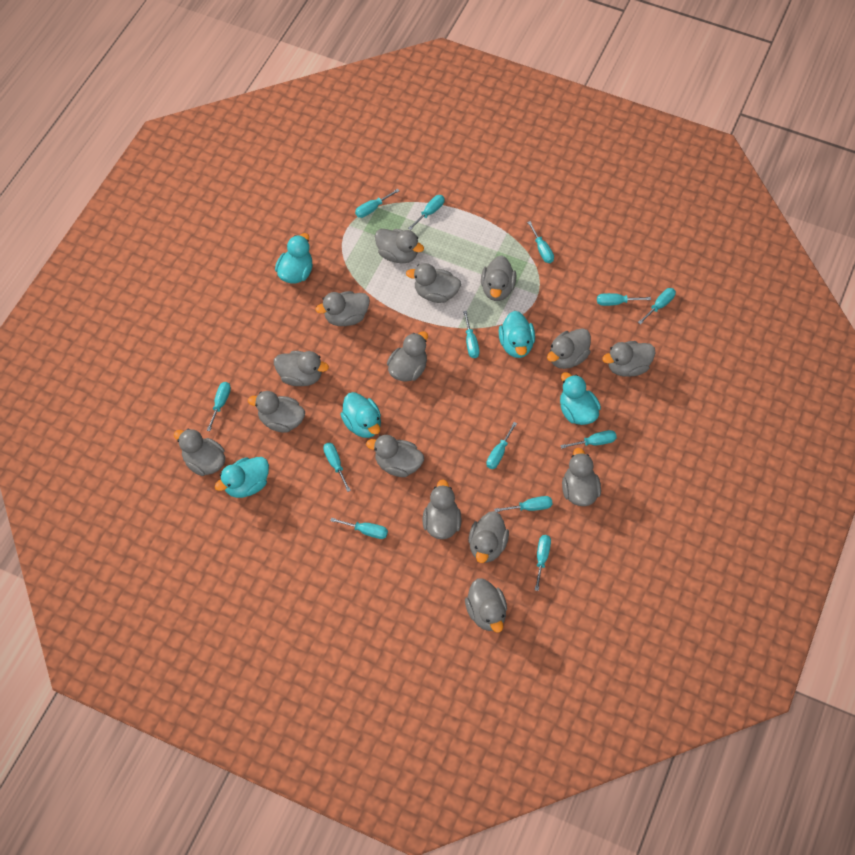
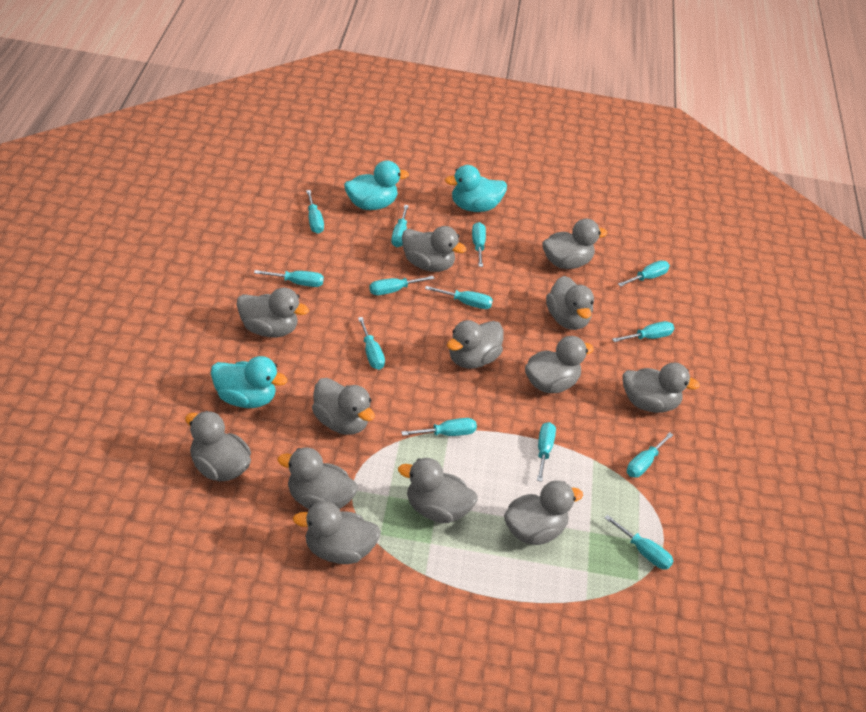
grey duck: 15 -> 13
turquoise duck: 5 -> 3

